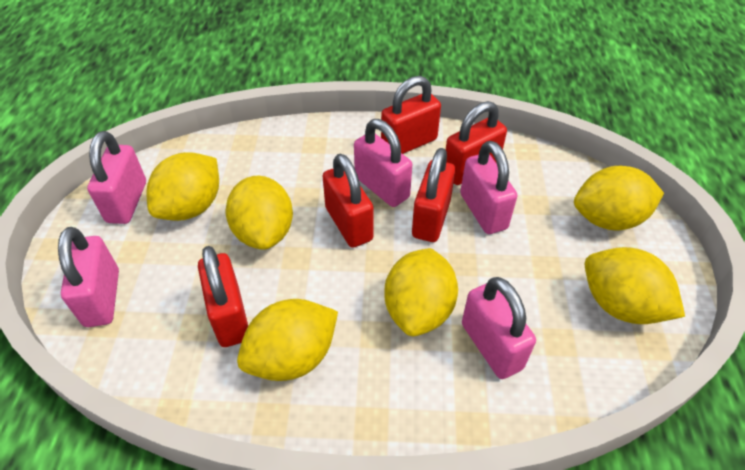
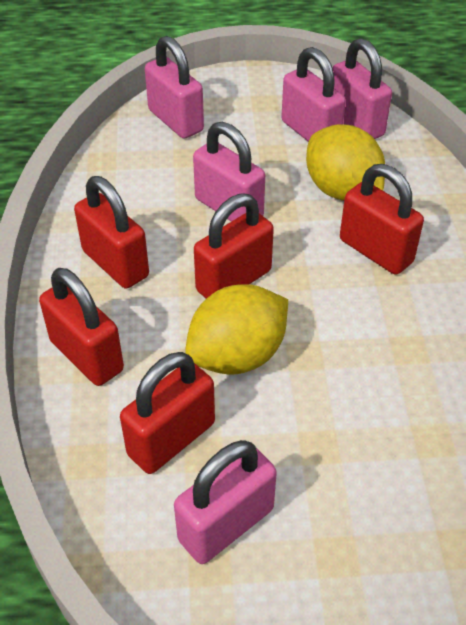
yellow lemon: 6 -> 2

